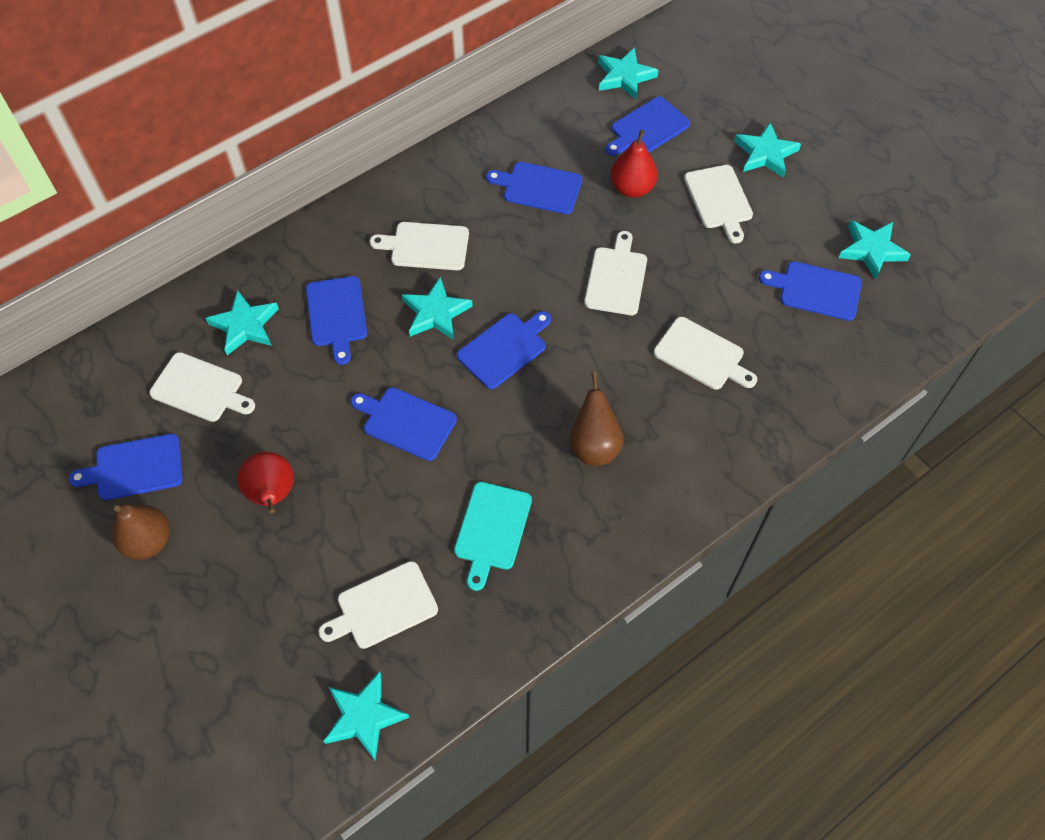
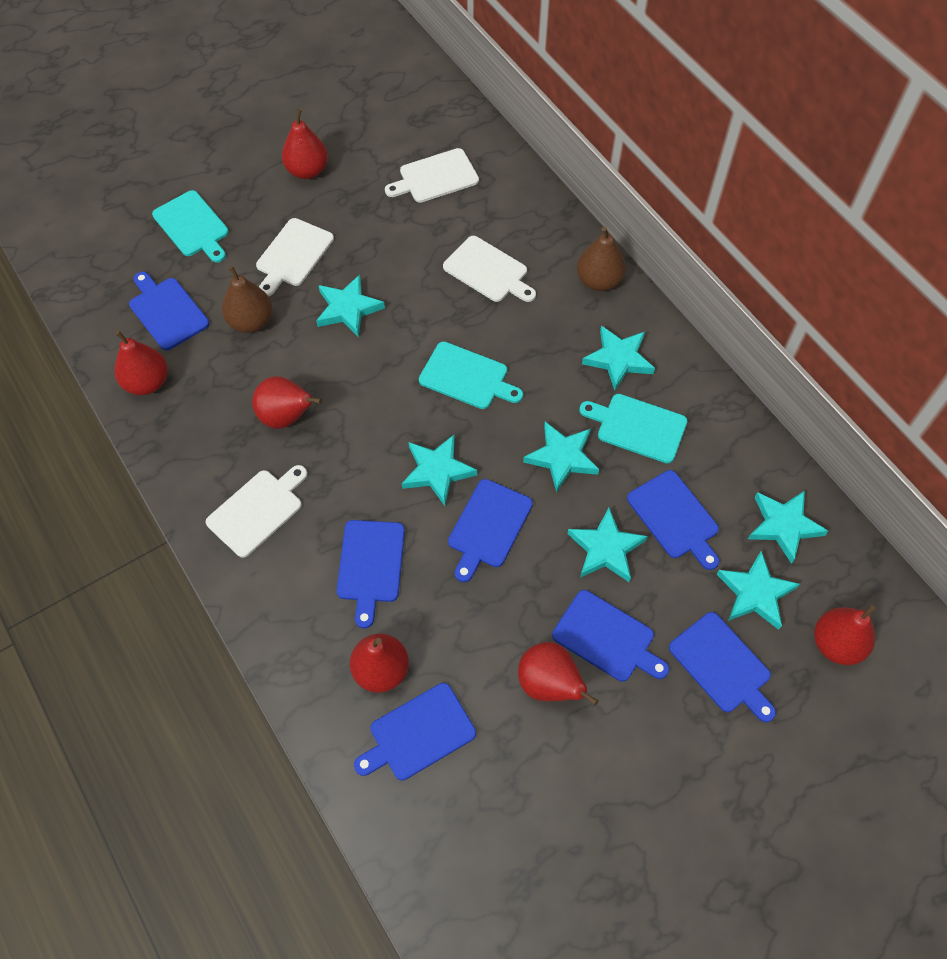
red pear: 2 -> 6
turquoise cutting board: 1 -> 3
turquoise star: 6 -> 7
white cutting board: 6 -> 4

